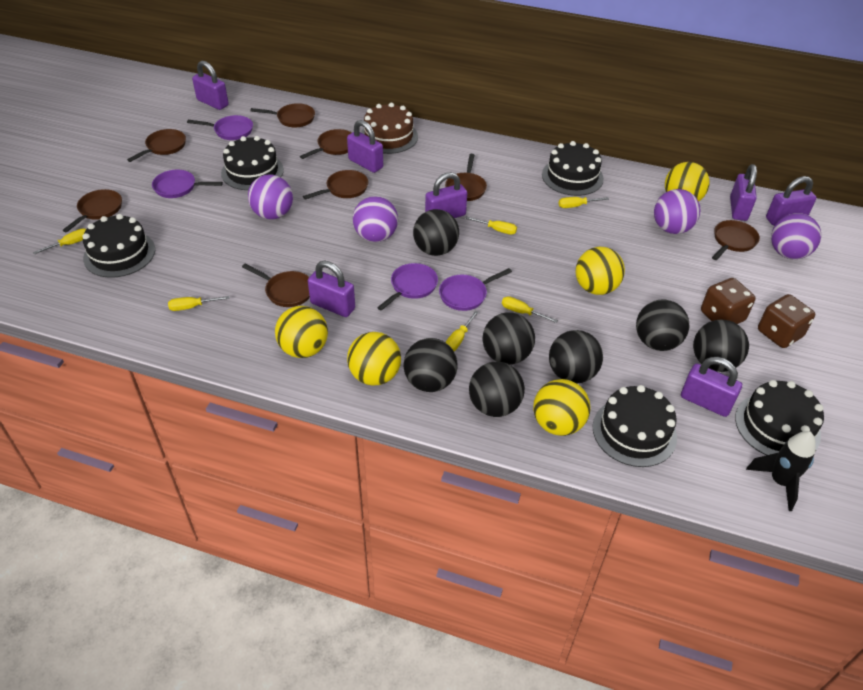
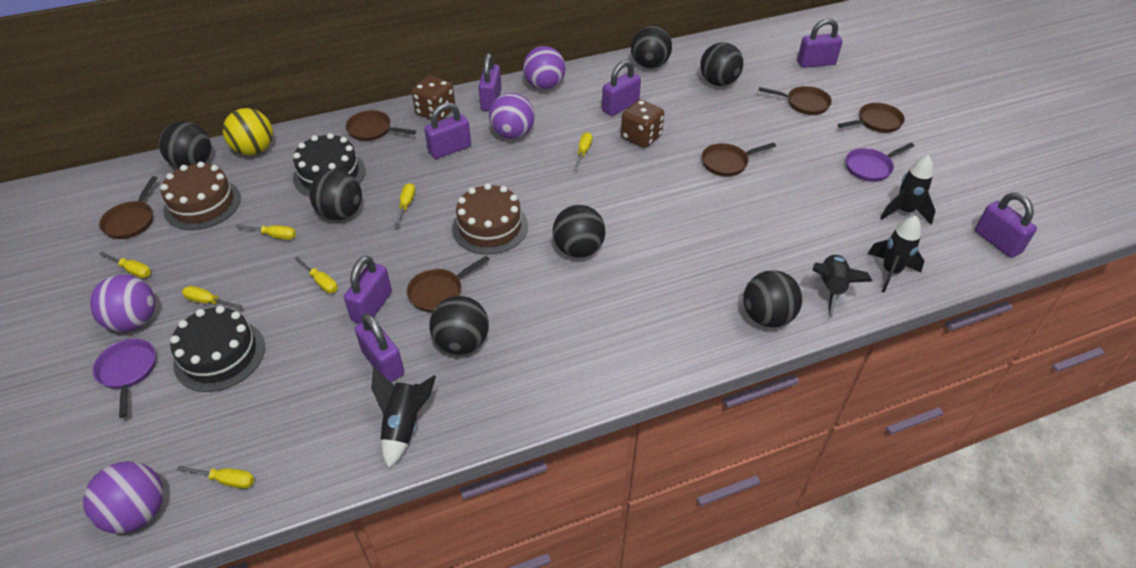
black cake: 5 -> 2
black rocket: 1 -> 4
brown cake: 1 -> 2
brown pan: 8 -> 6
purple pan: 4 -> 2
yellow ball: 5 -> 1
yellow screwdriver: 6 -> 7

